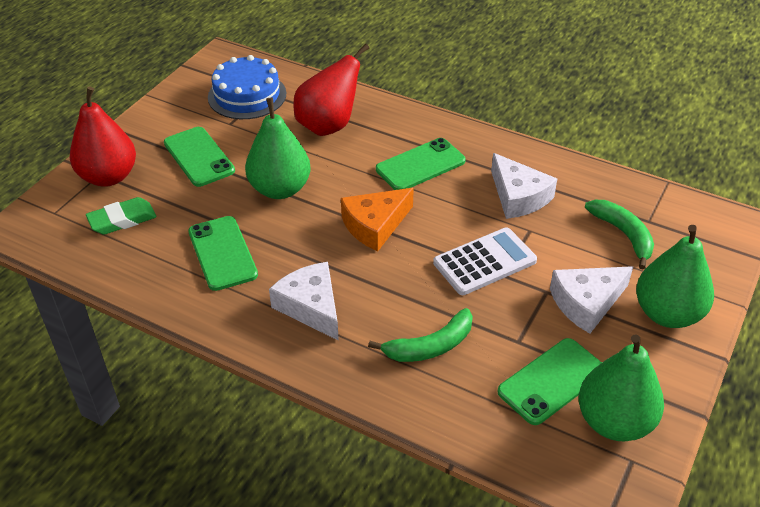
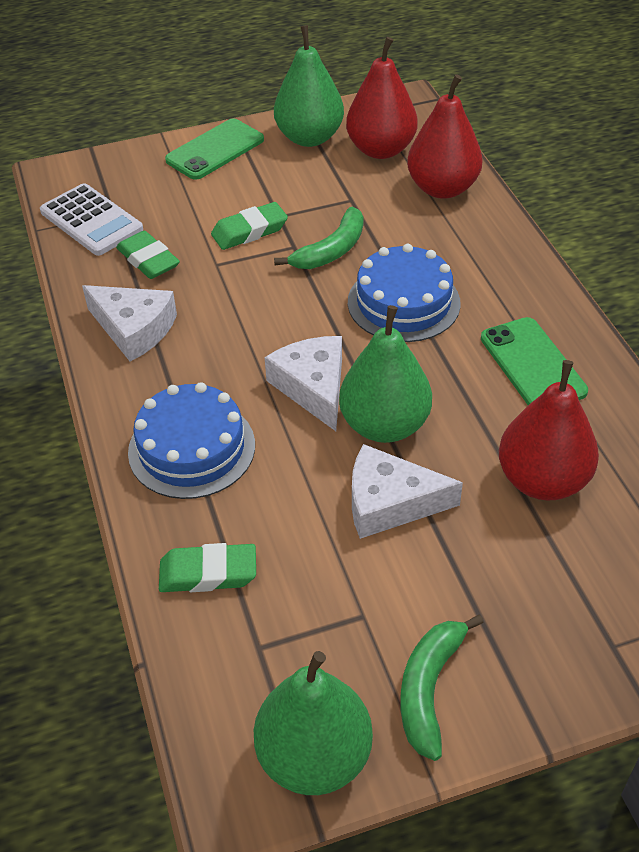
blue cake: 1 -> 2
green eraser: 1 -> 3
green phone: 4 -> 2
orange cheese: 1 -> 0
red pear: 2 -> 3

